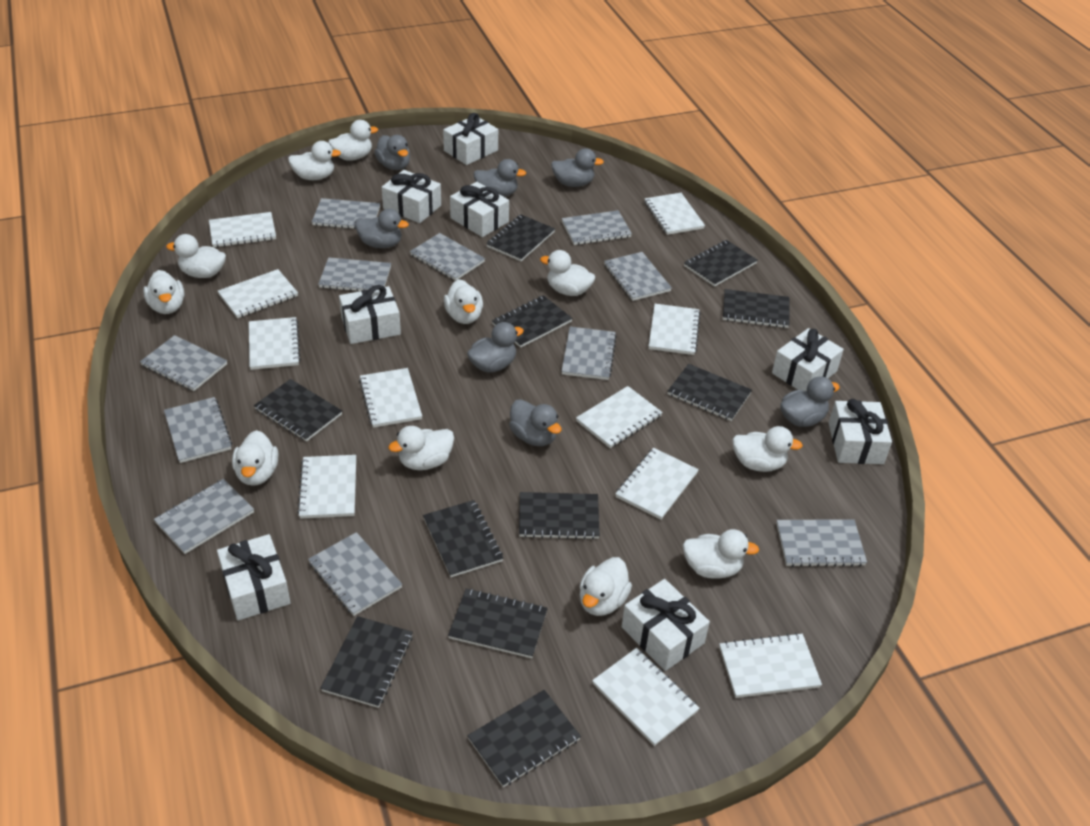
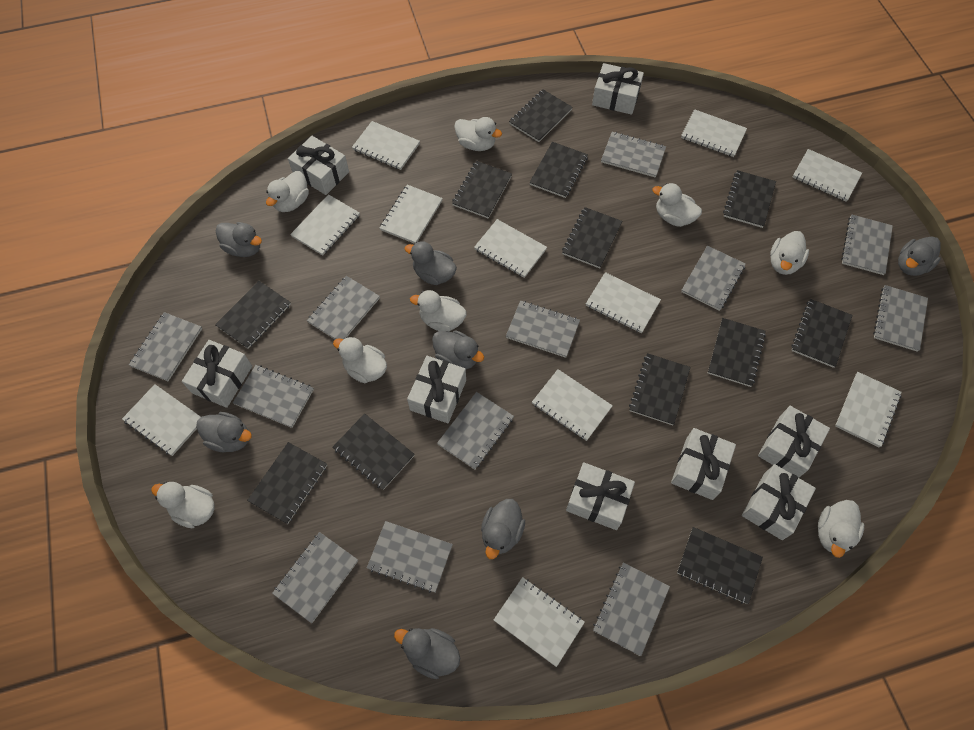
black notebook: 11 -> 12
grey notebook: 11 -> 12
white duck: 11 -> 8

